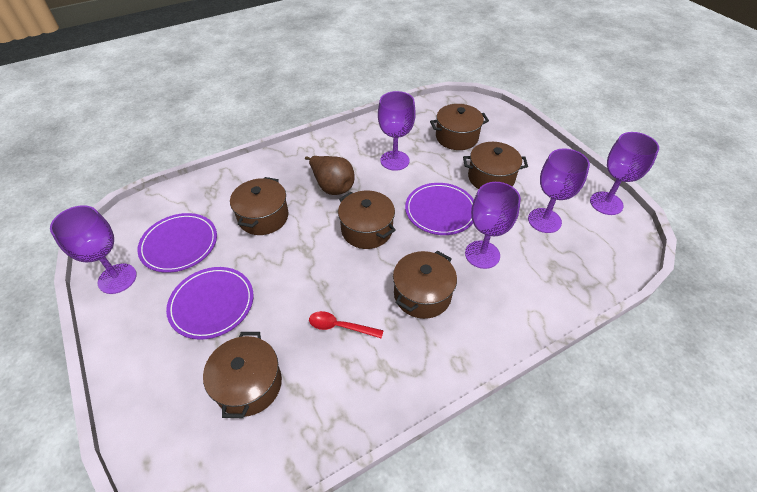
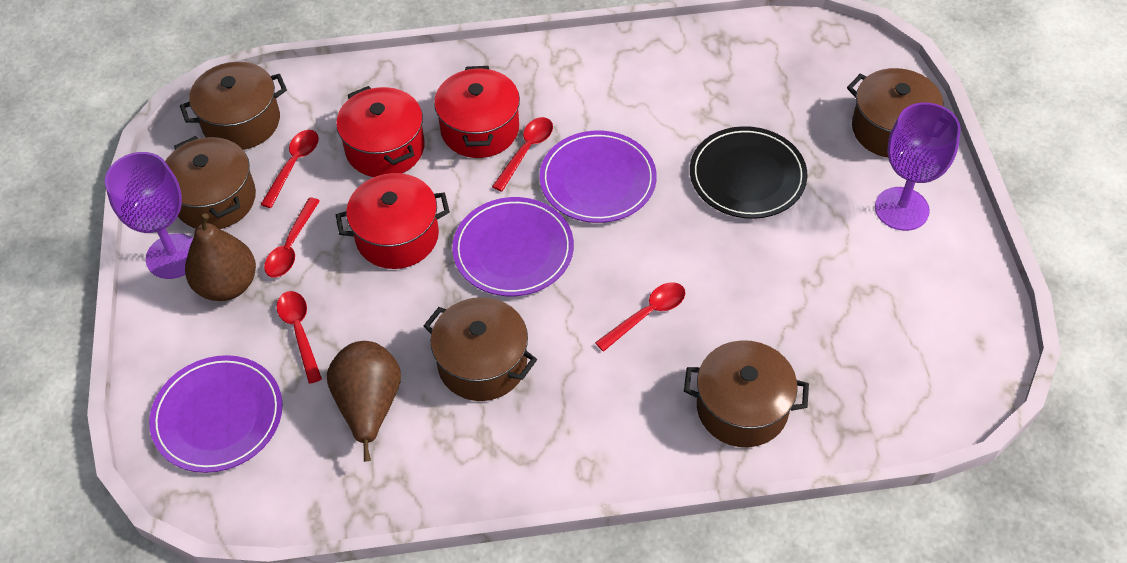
black plate: 0 -> 1
brown pear: 1 -> 2
brown pot: 6 -> 5
purple goblet: 5 -> 2
red pot: 0 -> 3
red spoon: 1 -> 5

